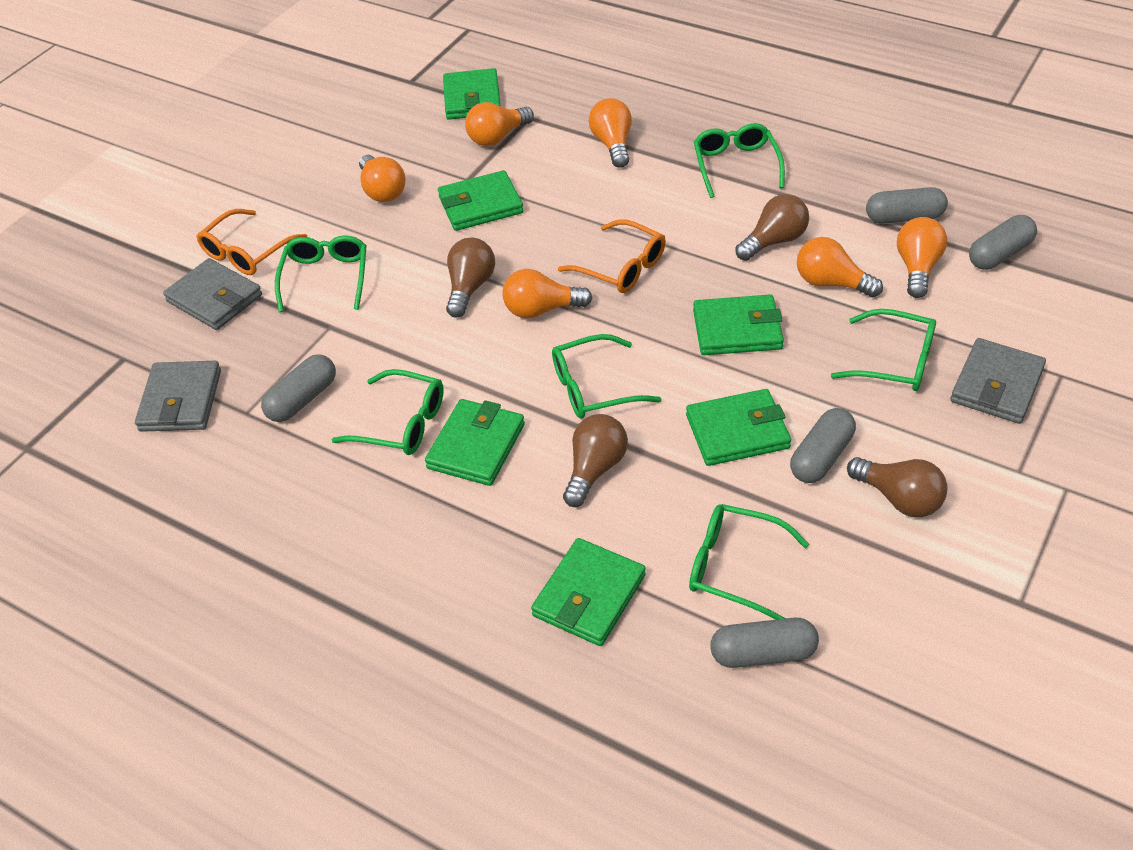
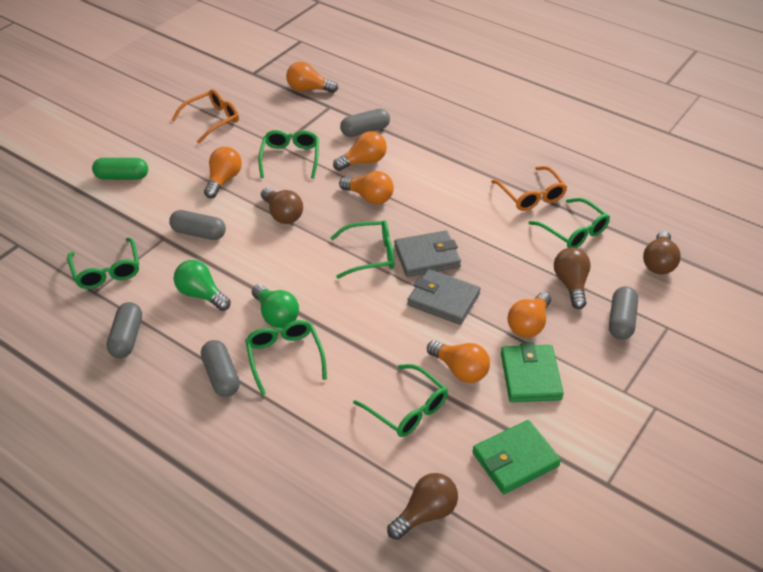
green capsule: 0 -> 1
green light bulb: 0 -> 2
green wallet: 6 -> 2
grey wallet: 3 -> 2

